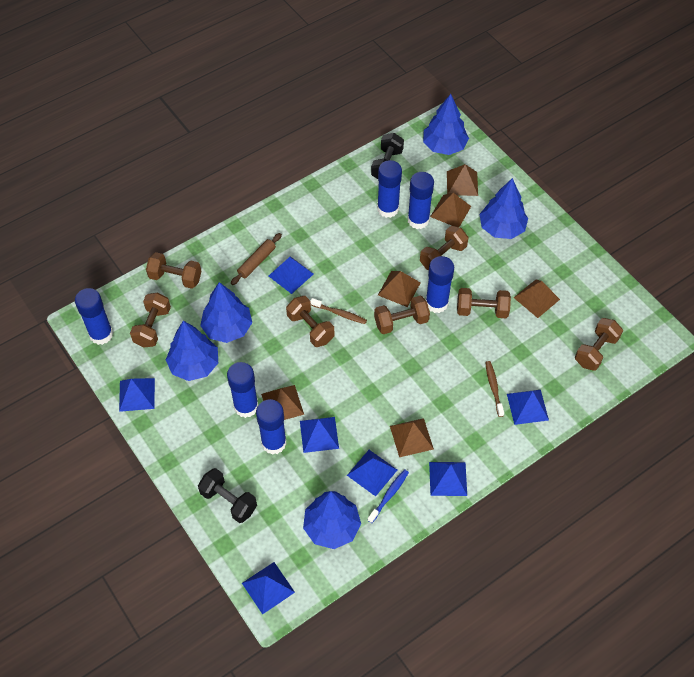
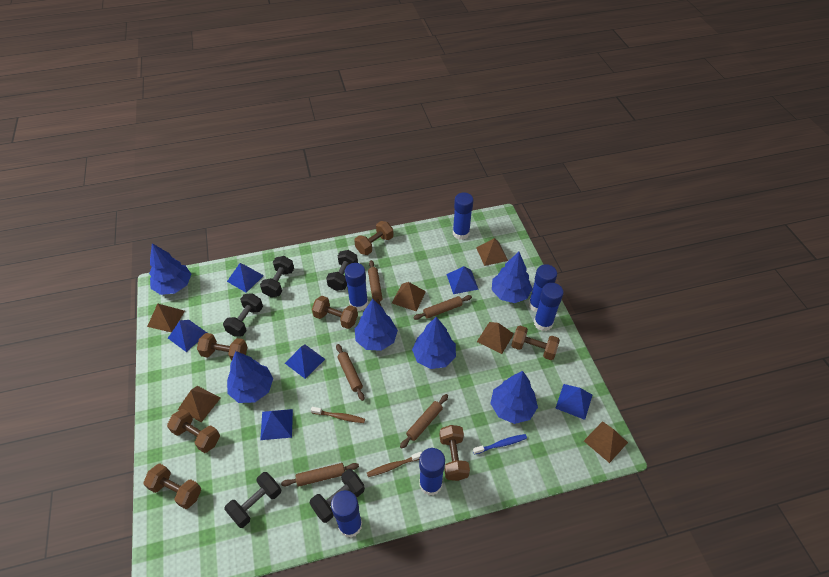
black dumbbell: 2 -> 5
blue pyramid: 7 -> 6
blue tree: 5 -> 6
brown rolling pin: 1 -> 5

